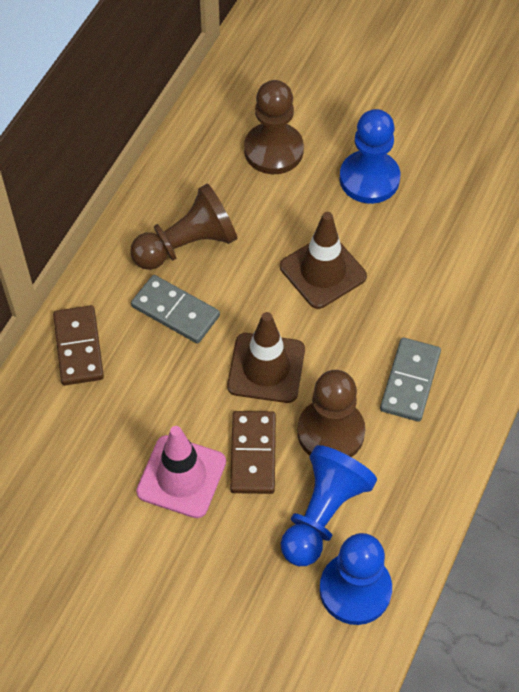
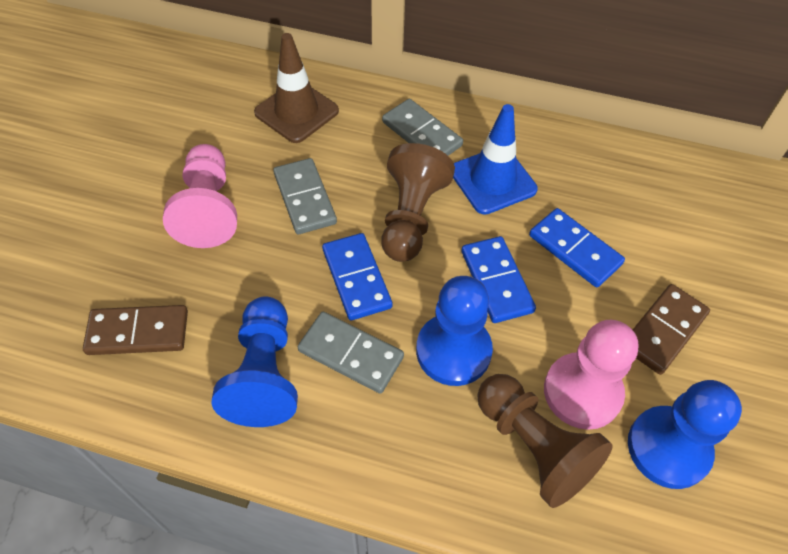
blue domino: 0 -> 3
blue traffic cone: 0 -> 1
brown pawn: 3 -> 2
brown traffic cone: 2 -> 1
grey domino: 2 -> 3
pink pawn: 0 -> 2
pink traffic cone: 1 -> 0

